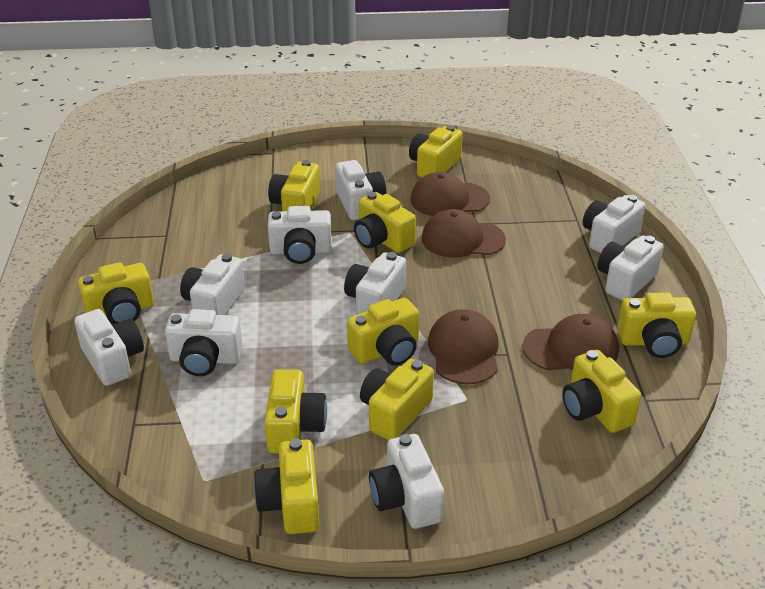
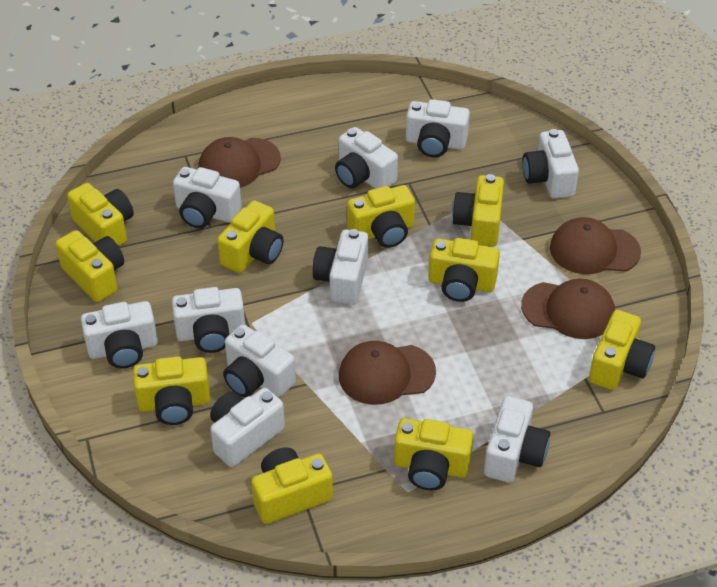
white camera: 9 -> 10

